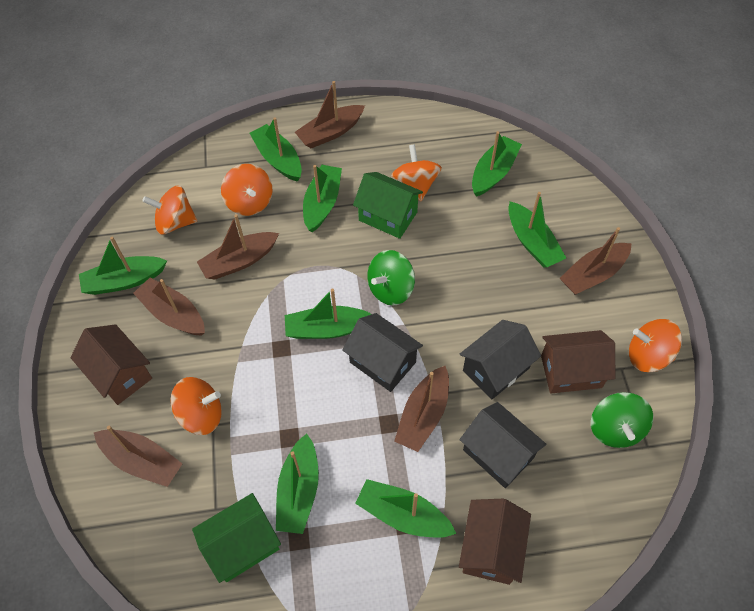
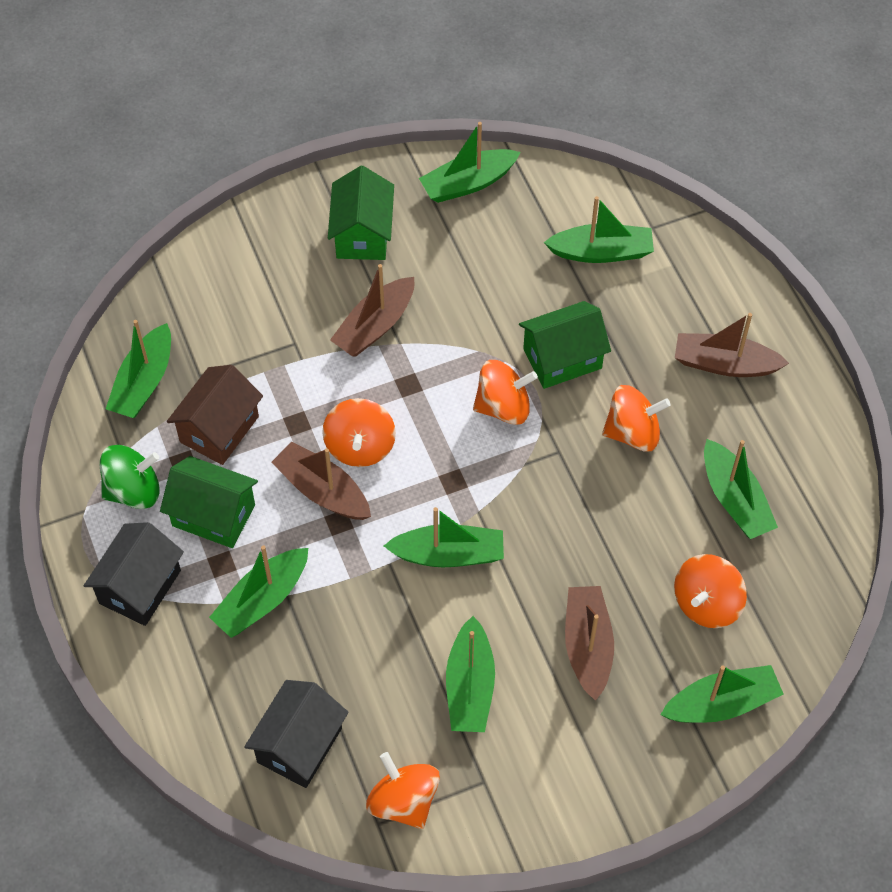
black house: 3 -> 2
brown boat: 6 -> 4
brown house: 3 -> 1
green house: 2 -> 3
green spinning top: 2 -> 1

